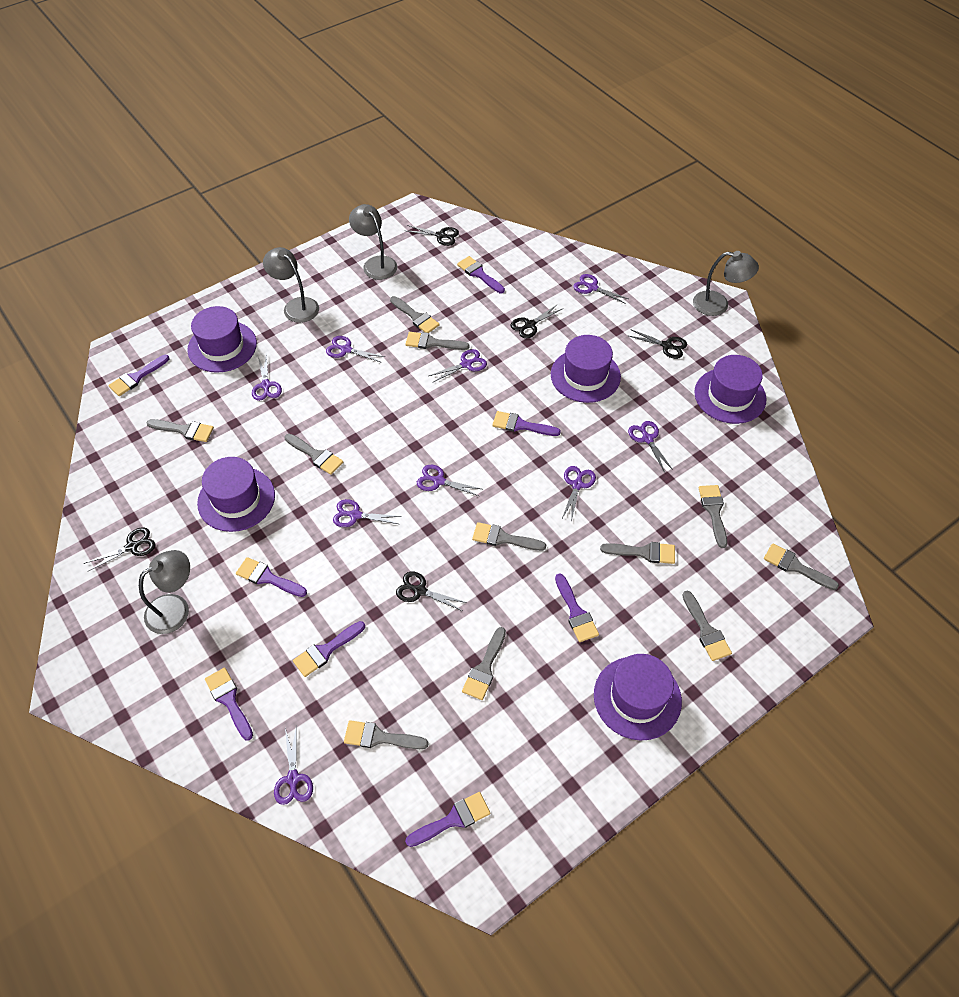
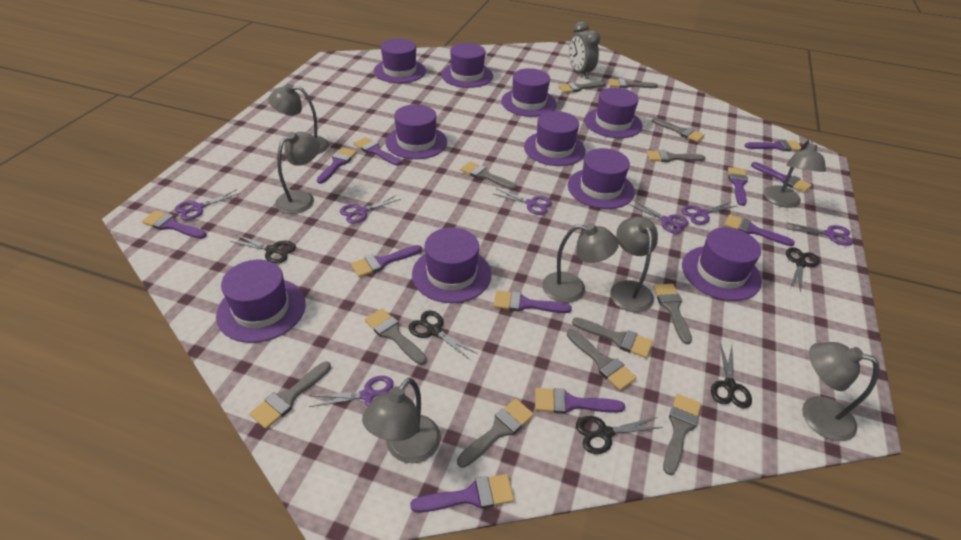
grey brush: 11 -> 12
grey clock: 0 -> 1
grey lamp: 4 -> 7
purple brush: 8 -> 11
purple hat: 5 -> 10
purple scissors: 9 -> 7

